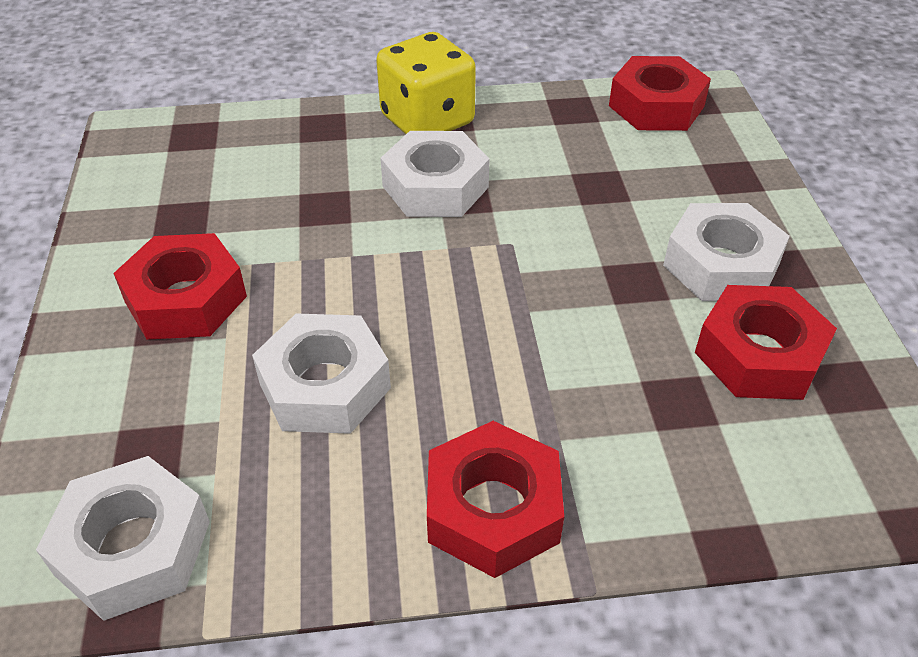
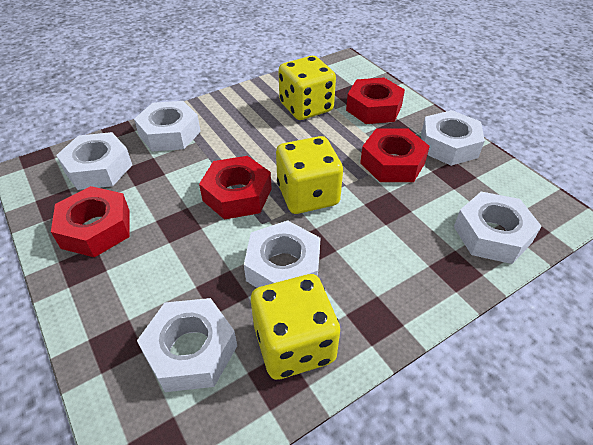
white nut: 4 -> 6
yellow dice: 1 -> 3

